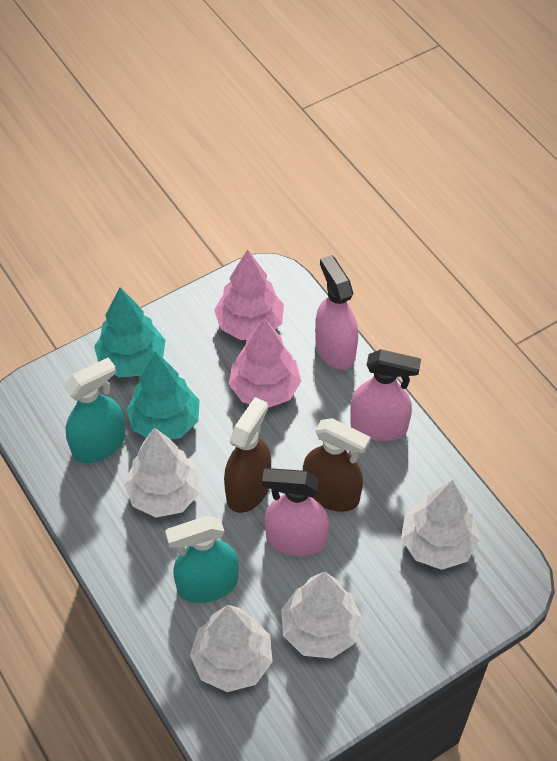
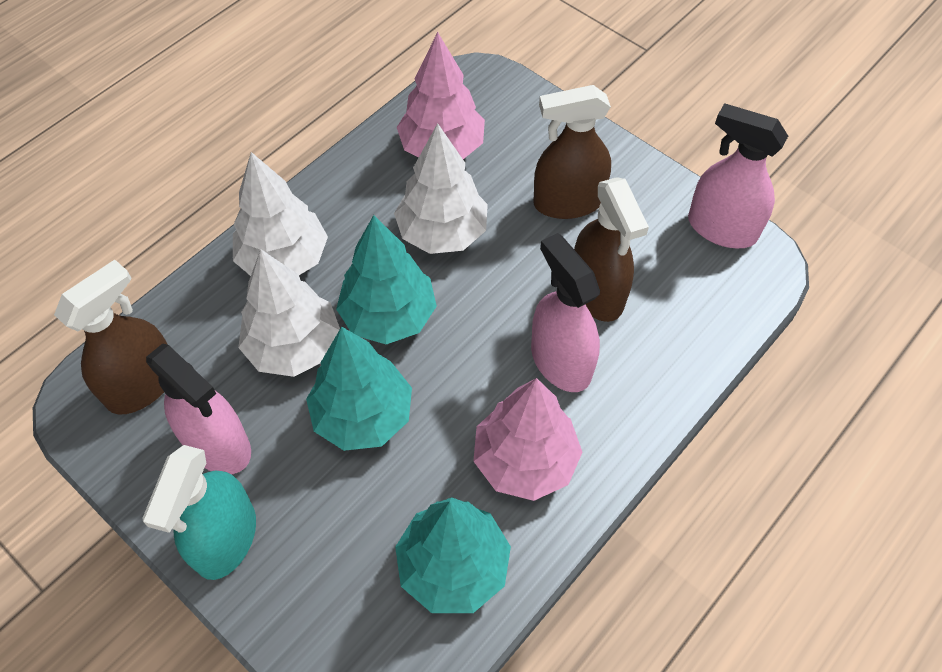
brown spray bottle: 2 -> 3
turquoise spray bottle: 2 -> 1
turquoise tree: 2 -> 3
white tree: 4 -> 3

